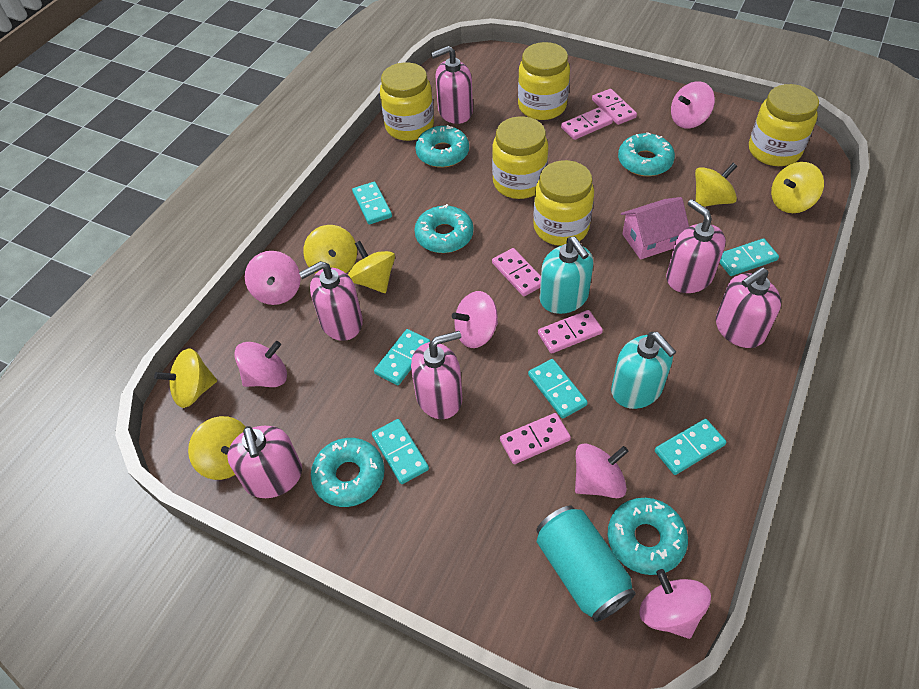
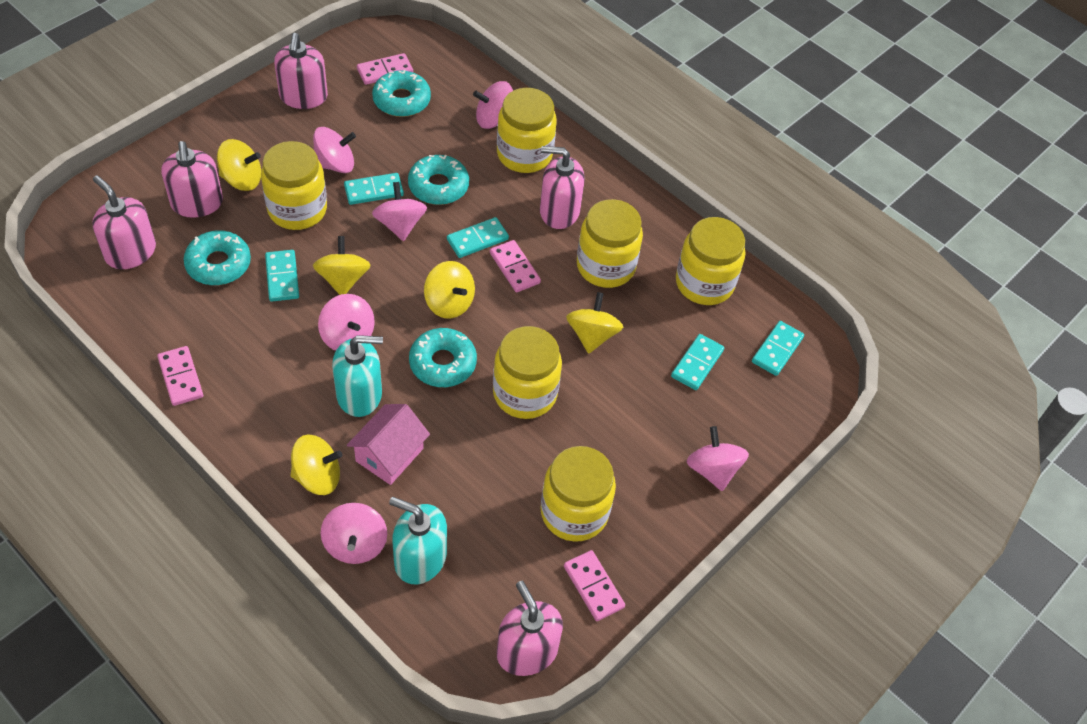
pink domino: 5 -> 4
pink soap dispenser: 6 -> 5
turquoise can: 1 -> 0
turquoise domino: 6 -> 5
turquoise donut: 5 -> 4
yellow jar: 5 -> 6
yellow spinning top: 6 -> 5

